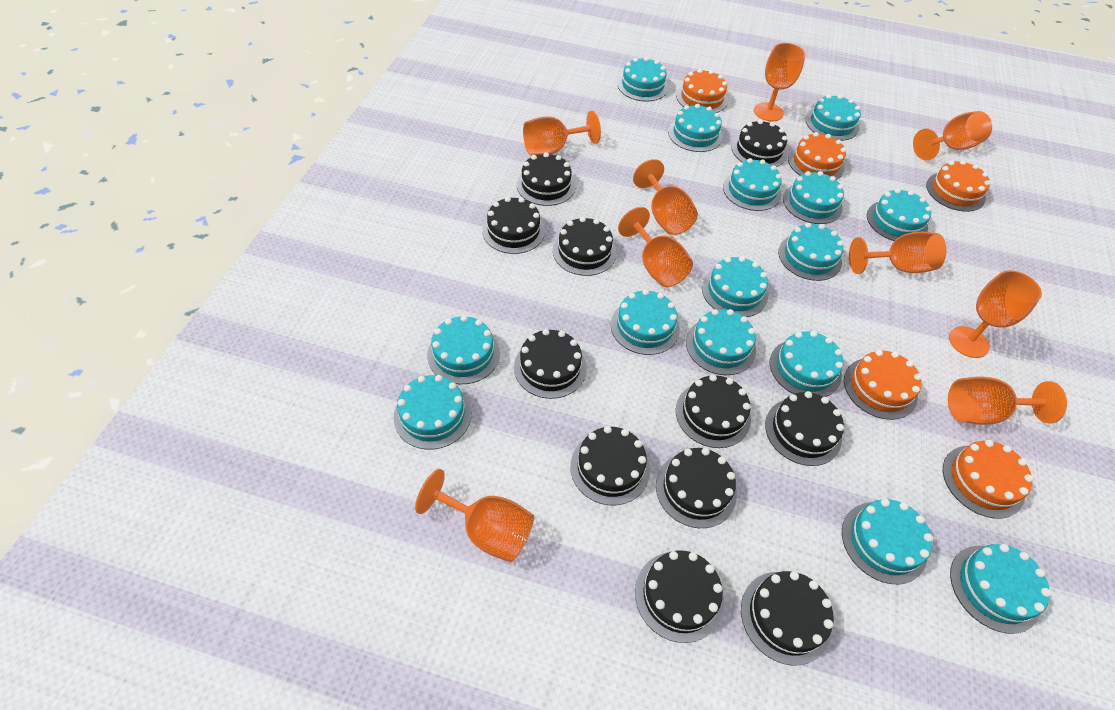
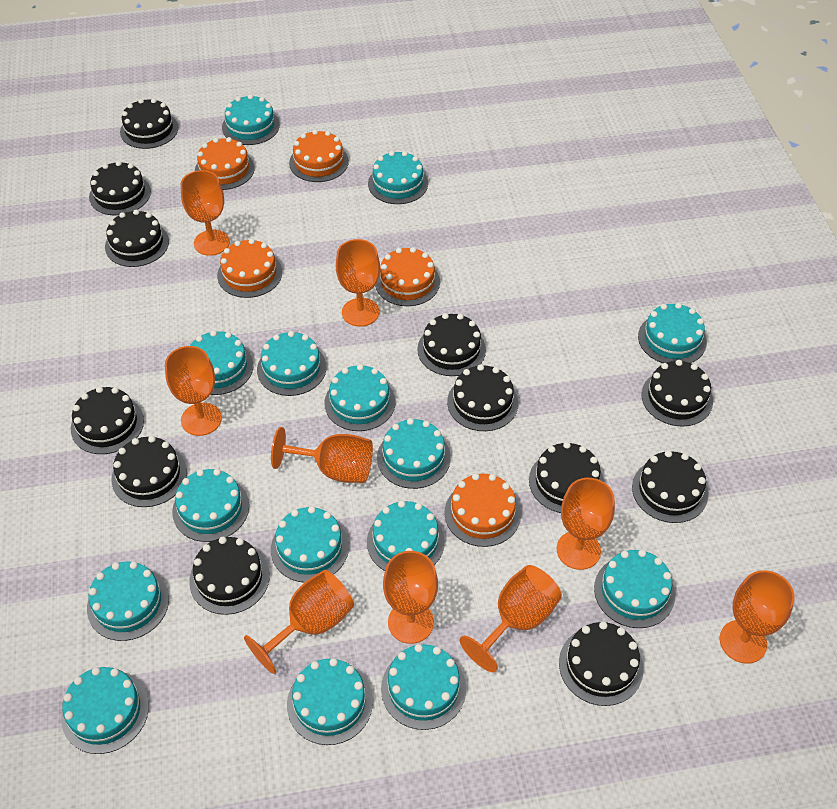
black cake: 11 -> 12

